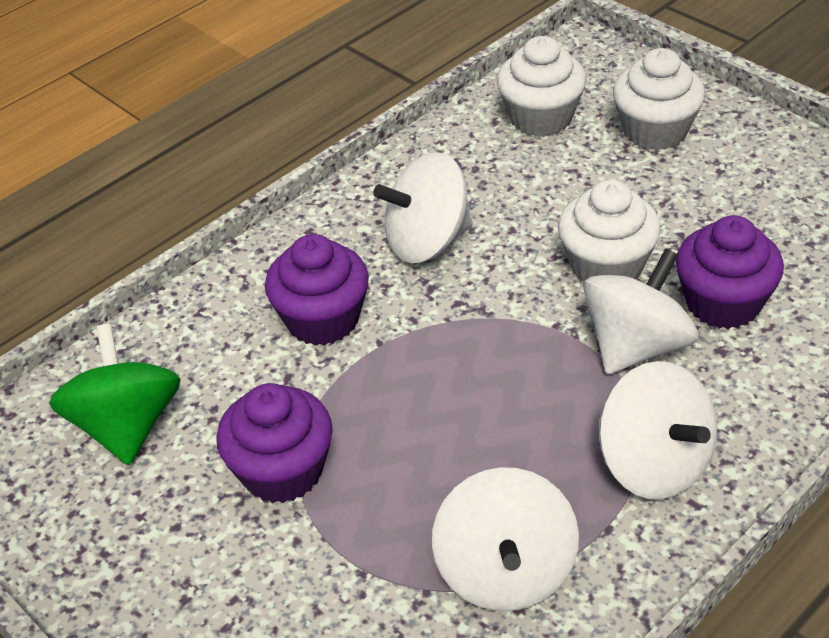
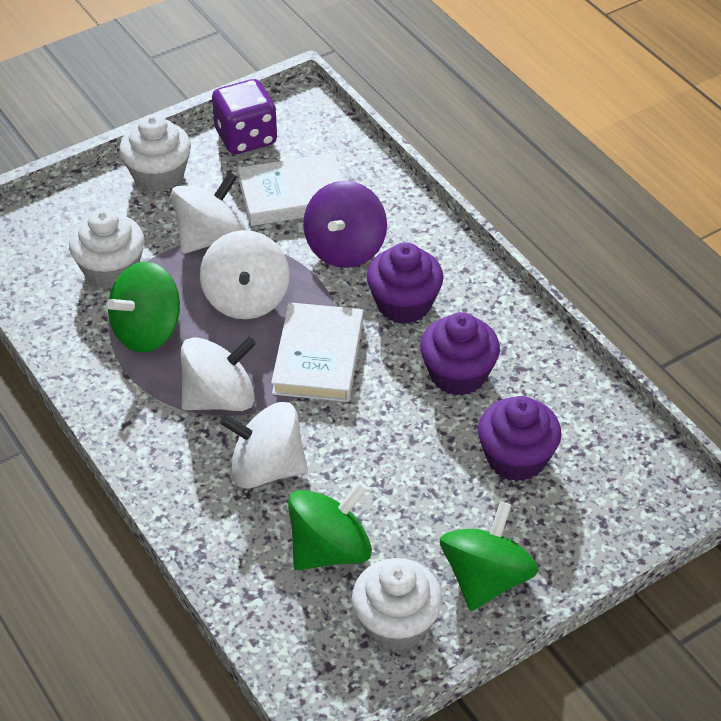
green spinning top: 1 -> 3
purple dice: 0 -> 1
purple spinning top: 0 -> 1
white book: 0 -> 2

